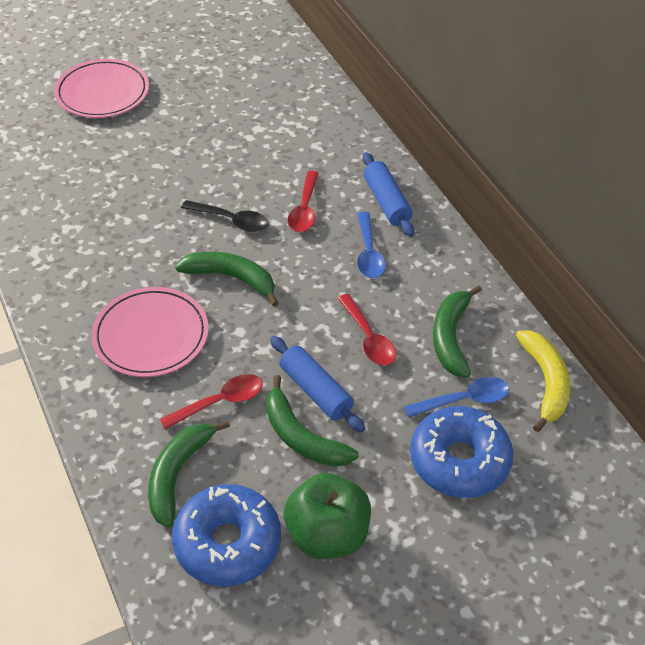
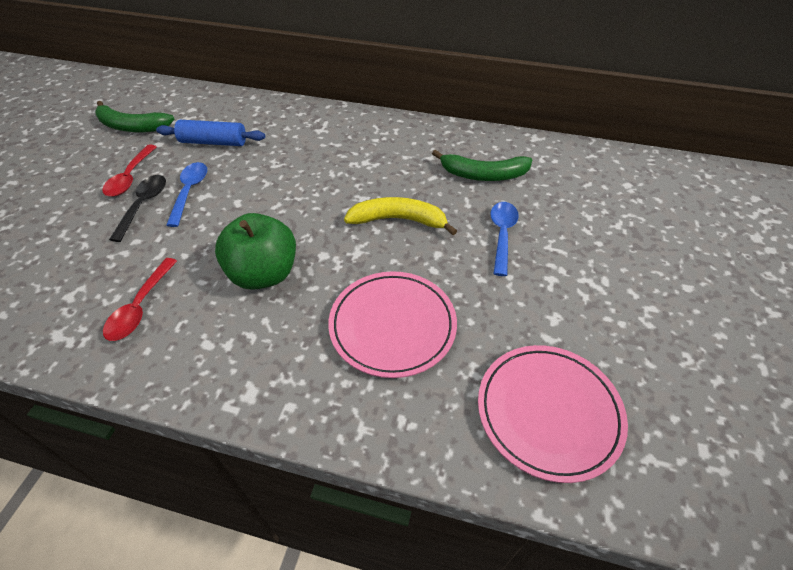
blue donut: 2 -> 0
blue rolling pin: 2 -> 1
green banana: 4 -> 2
red spoon: 3 -> 2

